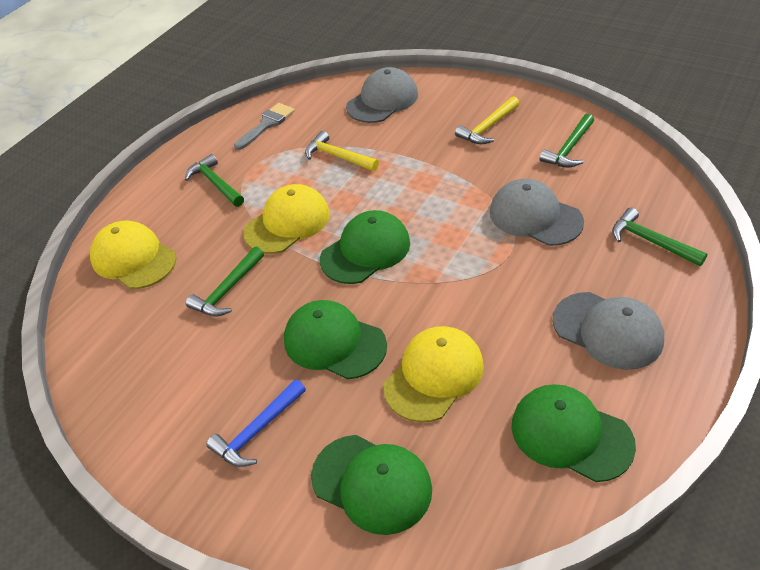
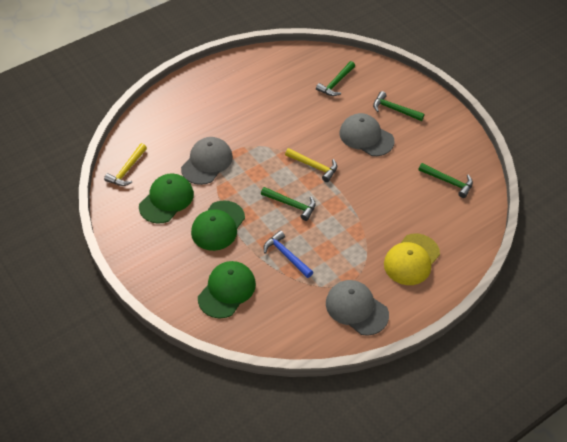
green cap: 4 -> 3
grey brush: 1 -> 0
yellow cap: 3 -> 1

